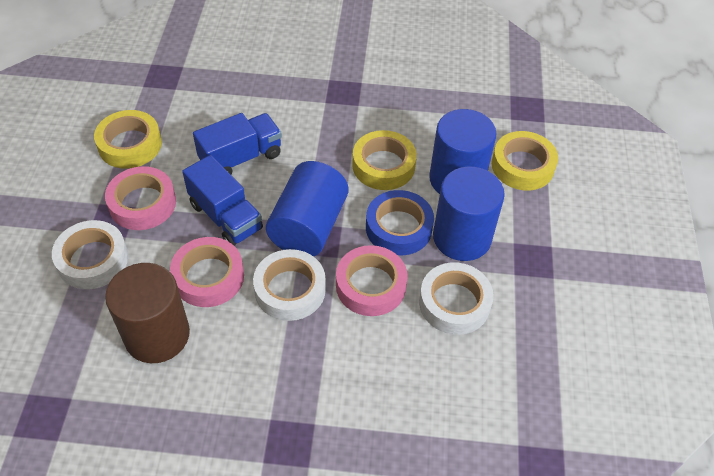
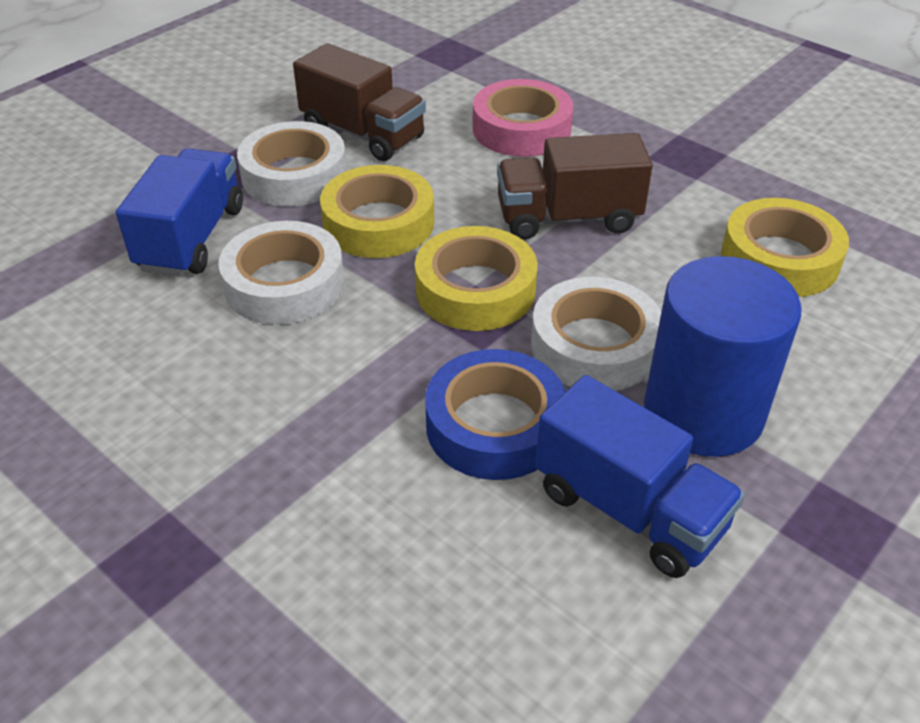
blue cylinder: 3 -> 1
brown cylinder: 1 -> 0
brown truck: 0 -> 2
pink tape: 3 -> 1

